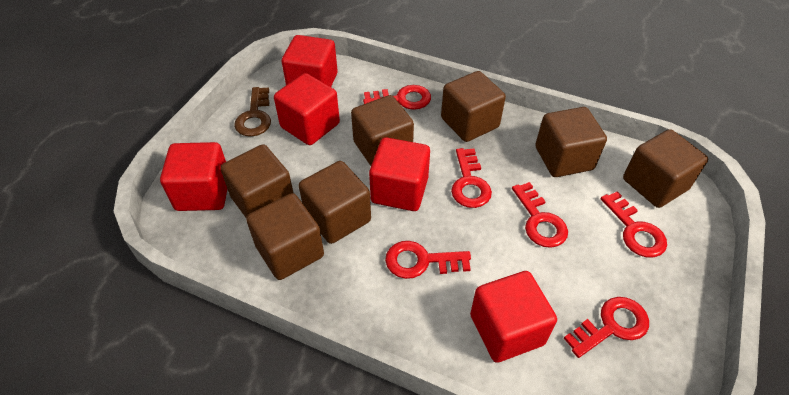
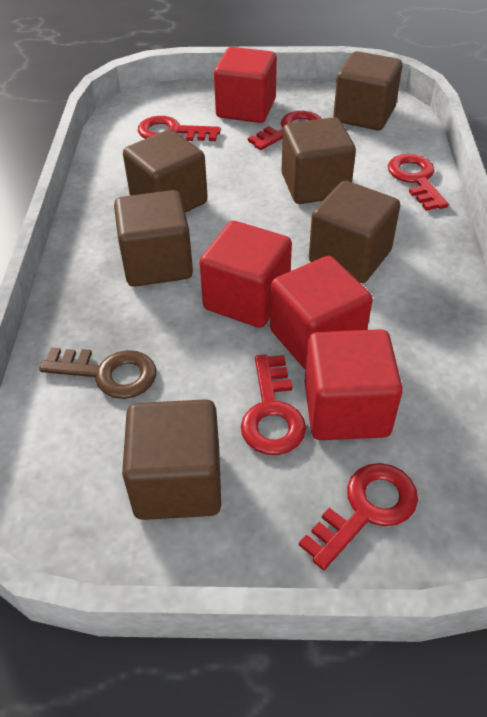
brown cube: 7 -> 6
red cube: 5 -> 4
red key: 6 -> 5

